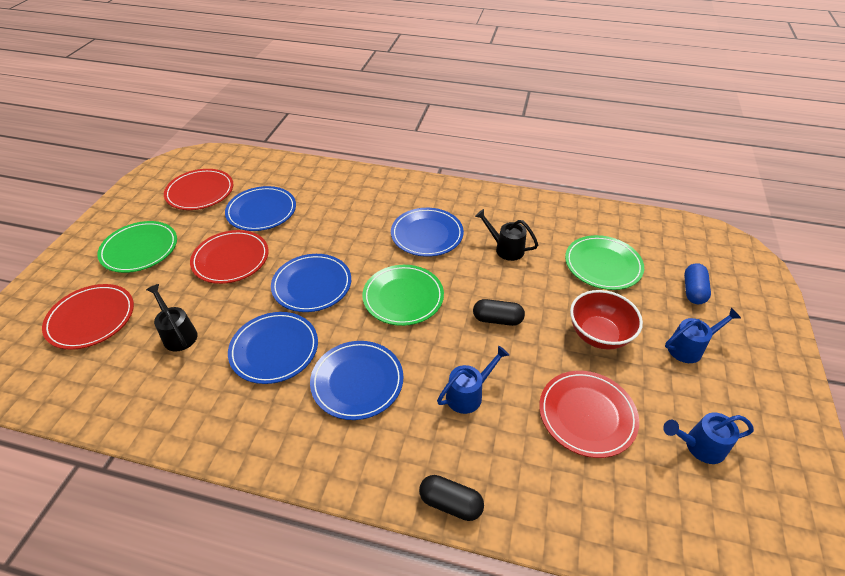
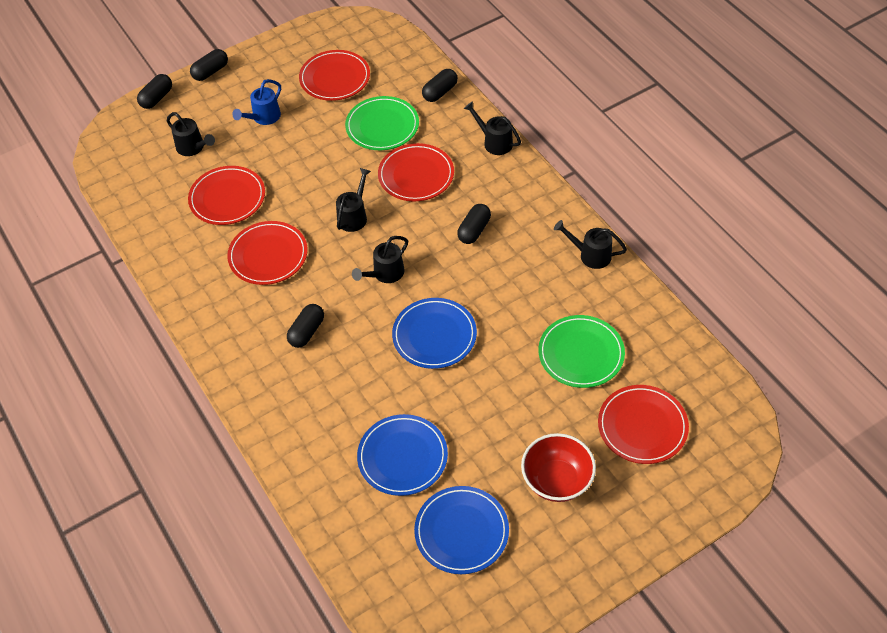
black capsule: 2 -> 5
black watering can: 2 -> 5
blue capsule: 1 -> 0
blue plate: 5 -> 3
blue watering can: 3 -> 1
green plate: 3 -> 2
red plate: 4 -> 5

